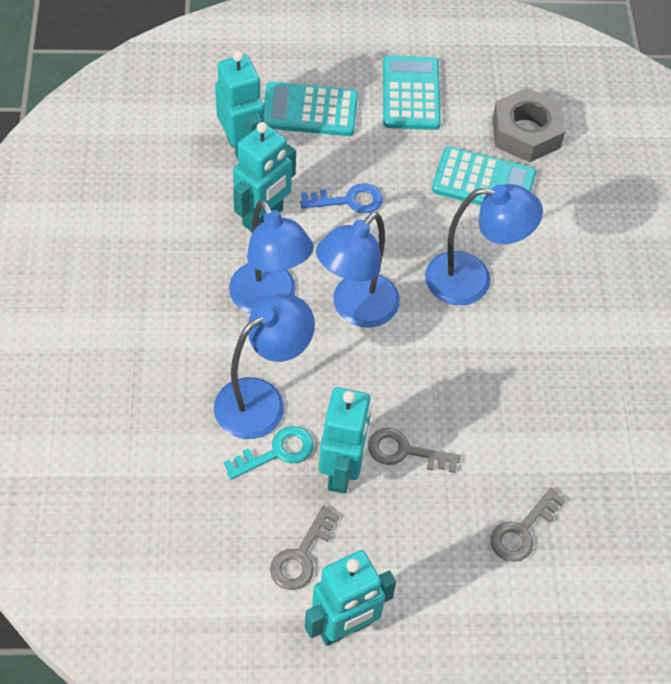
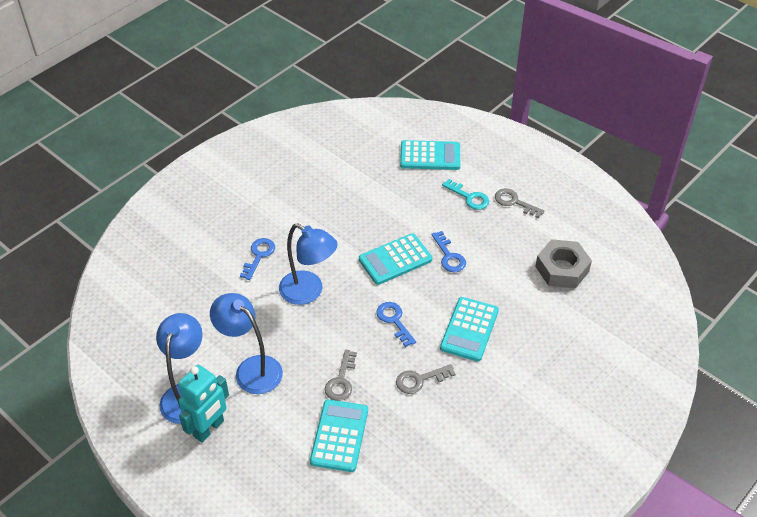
blue key: 1 -> 3
blue lamp: 4 -> 3
turquoise calculator: 3 -> 4
turquoise robot: 4 -> 1

